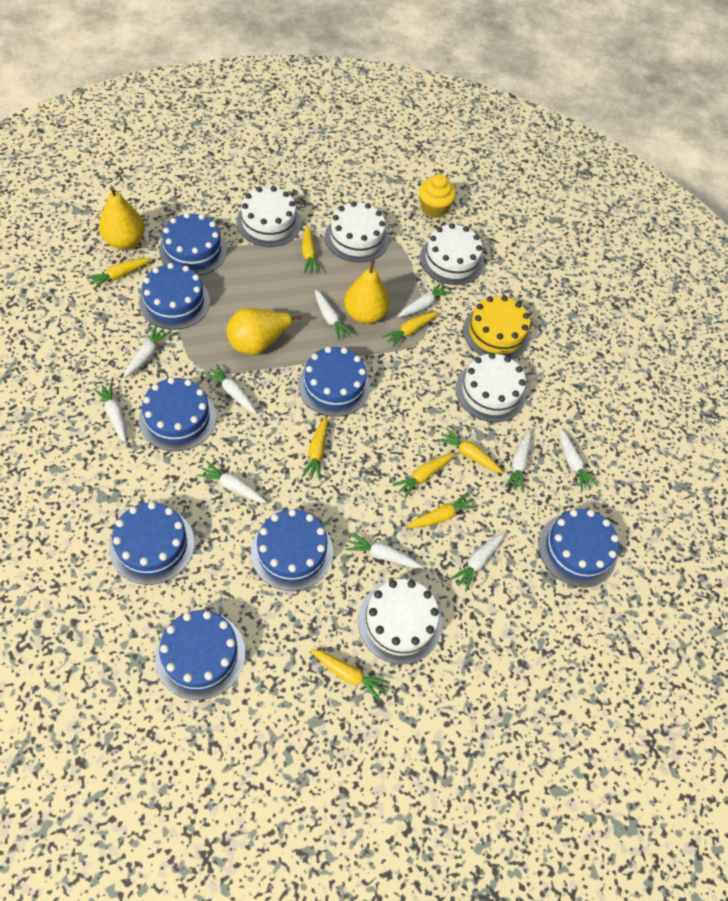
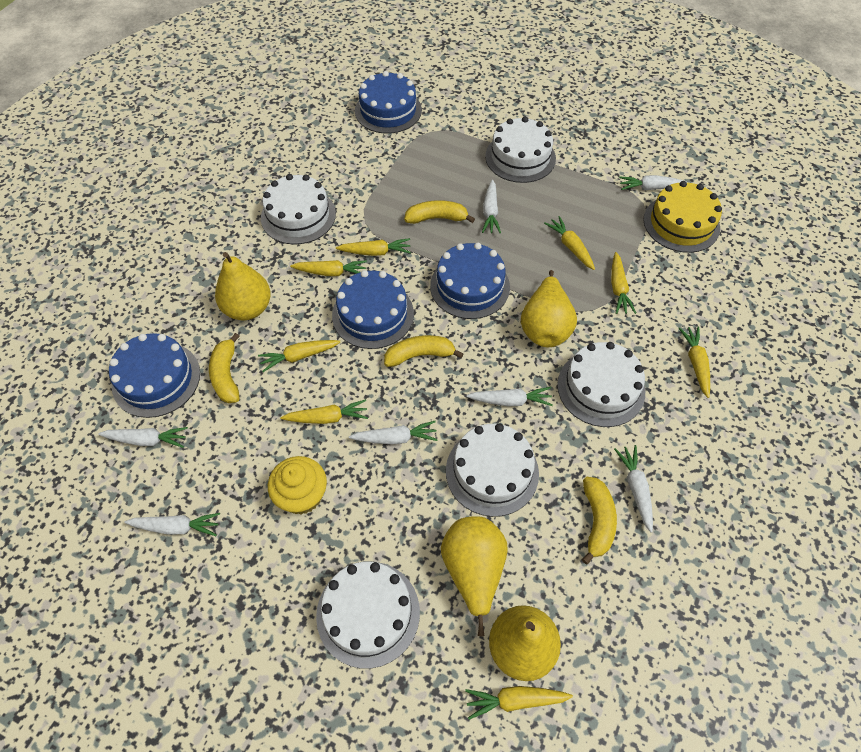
blue cake: 8 -> 4
white carrot: 10 -> 7
yellow banana: 0 -> 4
yellow pear: 3 -> 4

